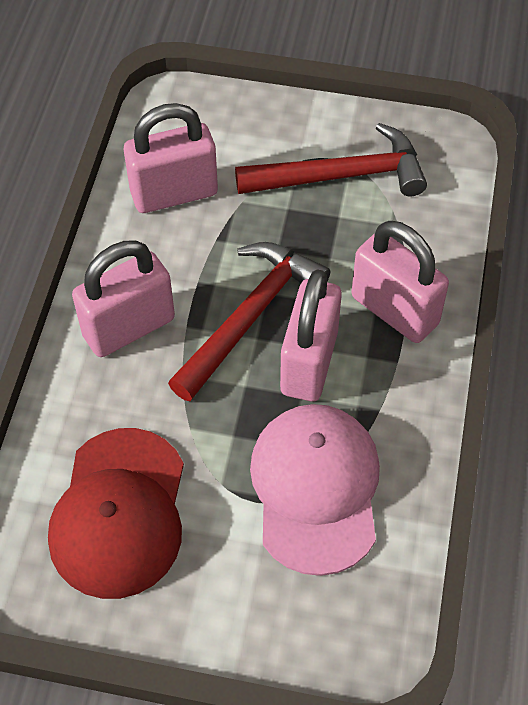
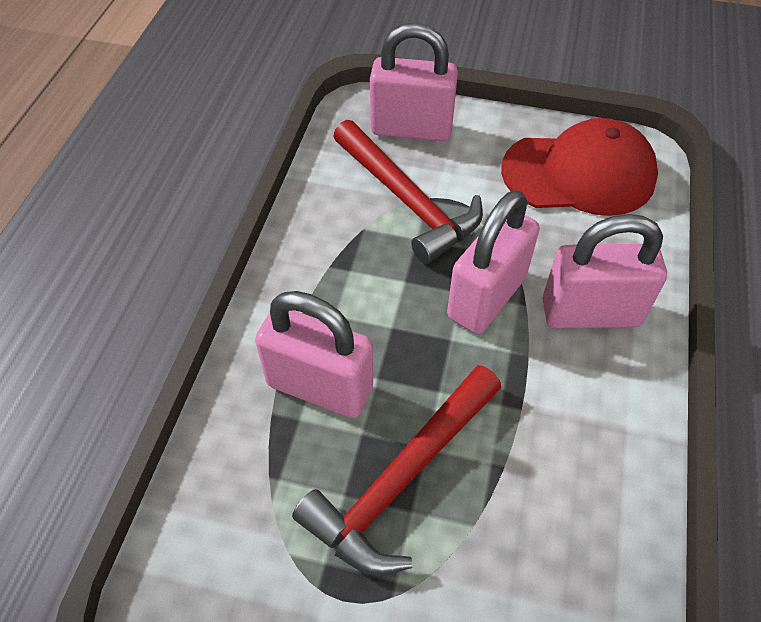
pink cap: 1 -> 0

